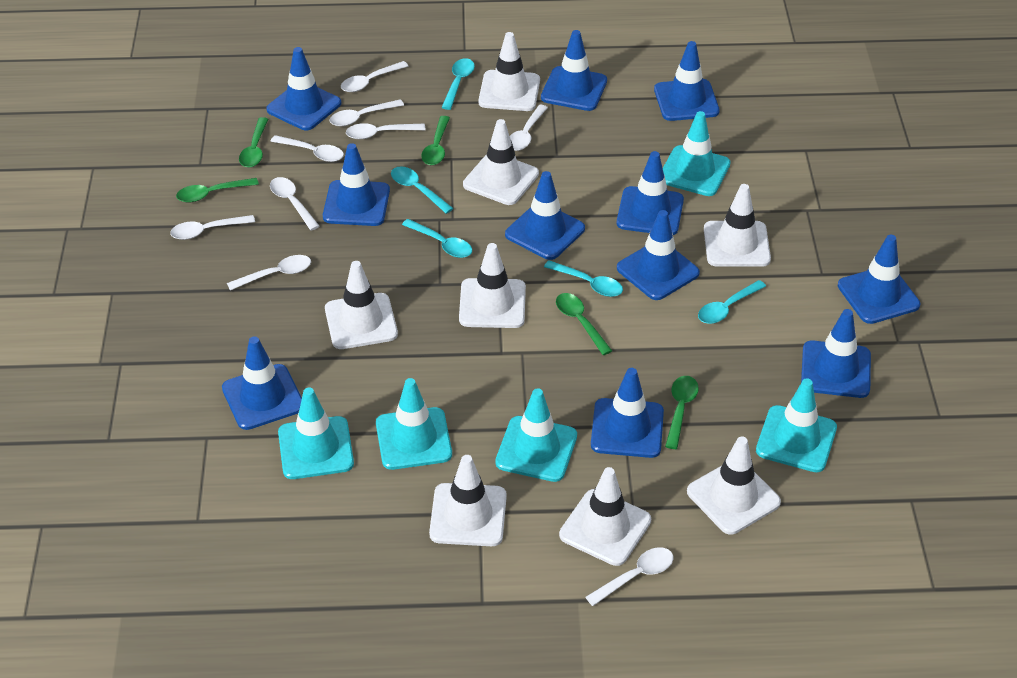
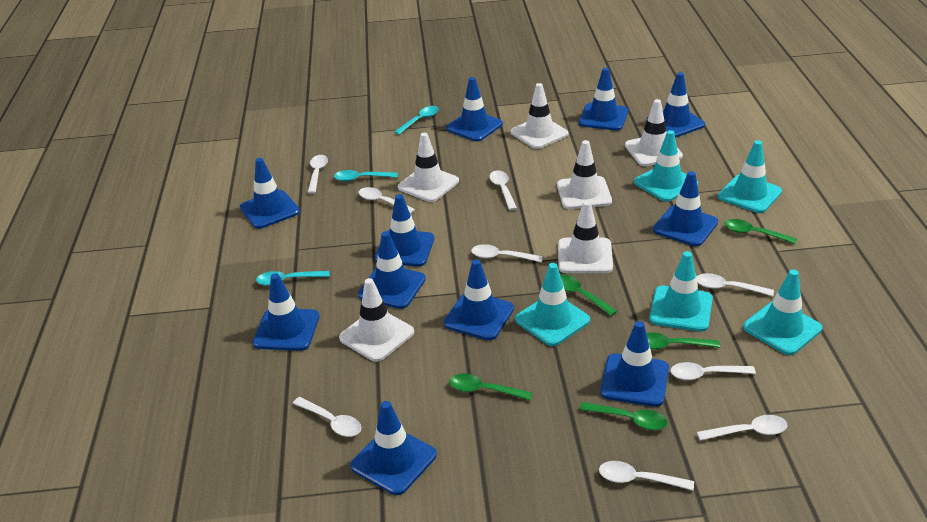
turquoise spoon: 5 -> 3
white traffic cone: 8 -> 6

